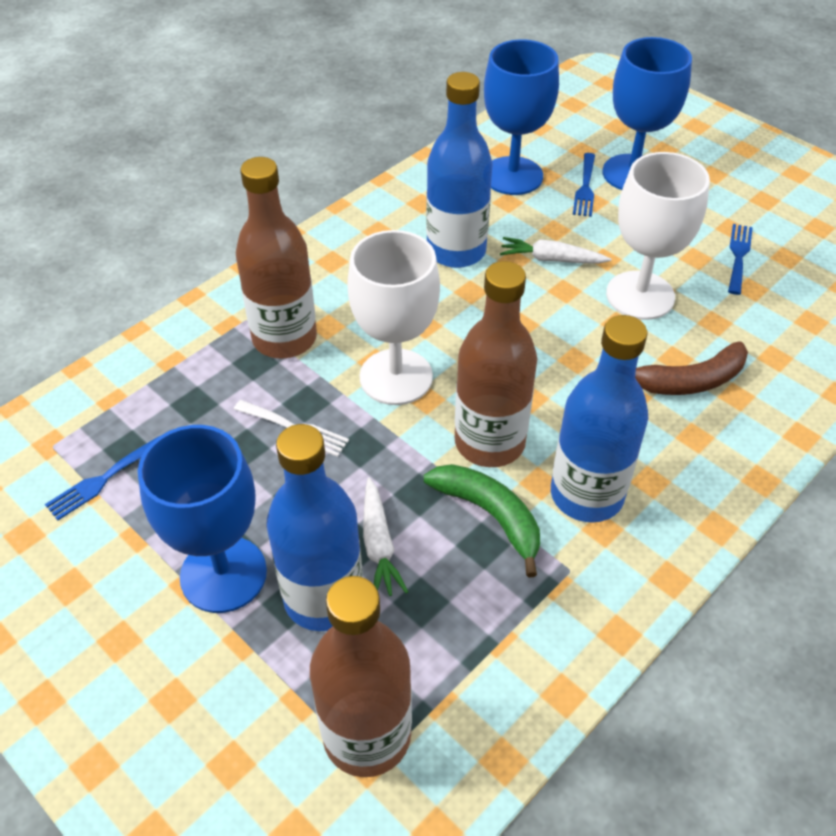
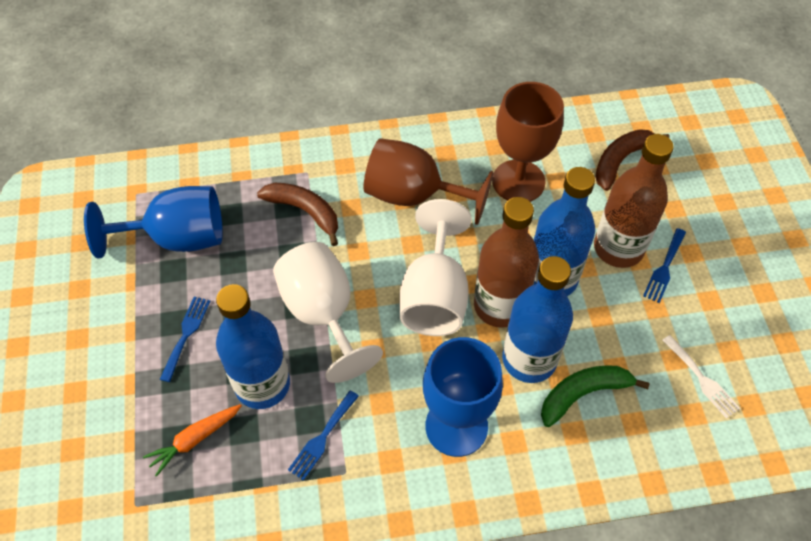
blue goblet: 3 -> 2
brown banana: 1 -> 2
brown bottle: 3 -> 2
brown goblet: 0 -> 2
orange carrot: 0 -> 1
white carrot: 2 -> 0

